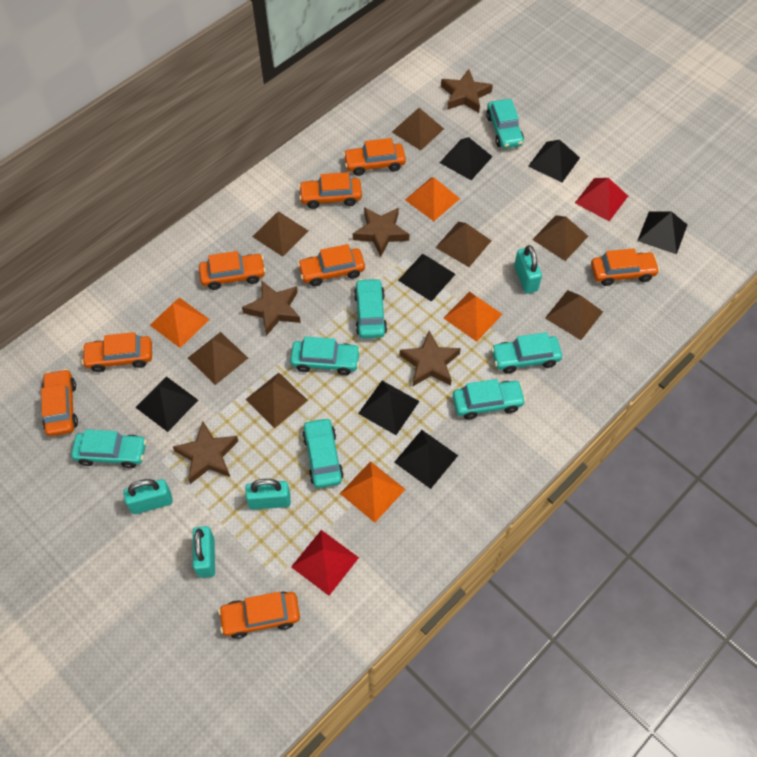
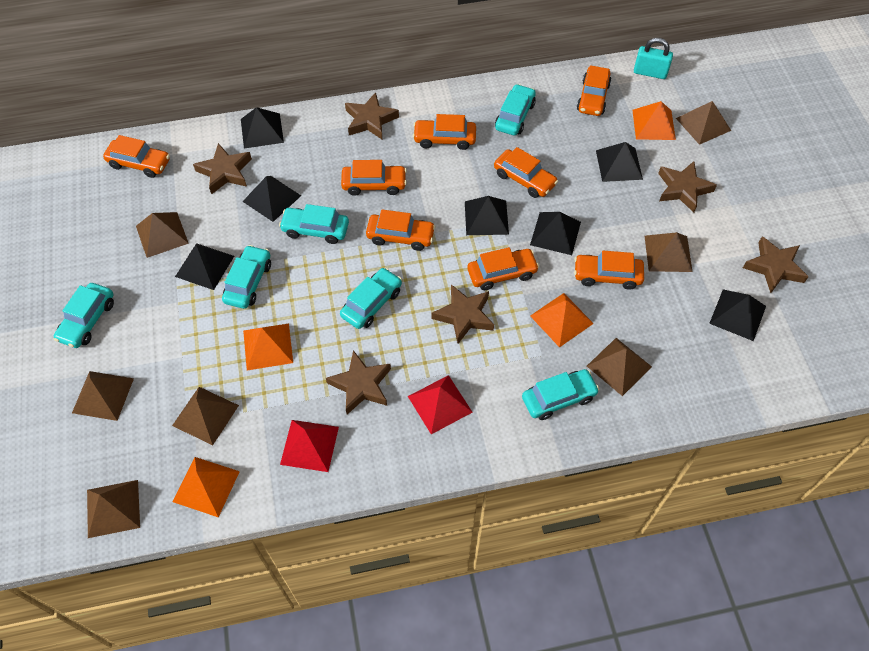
brown star: 5 -> 6
turquoise car: 7 -> 6
turquoise padlock: 4 -> 1

